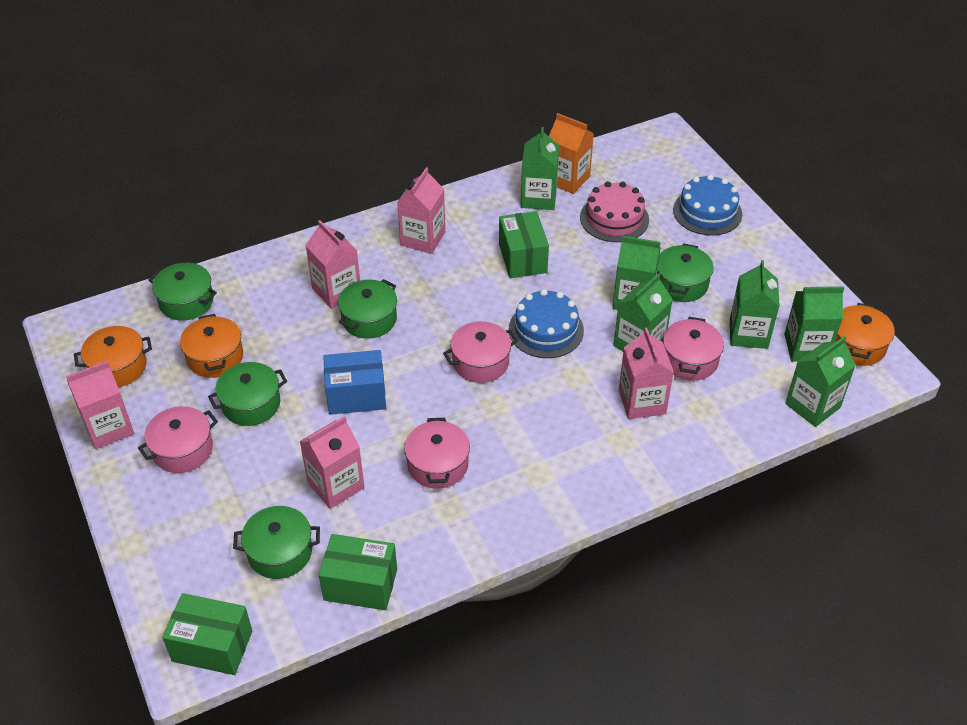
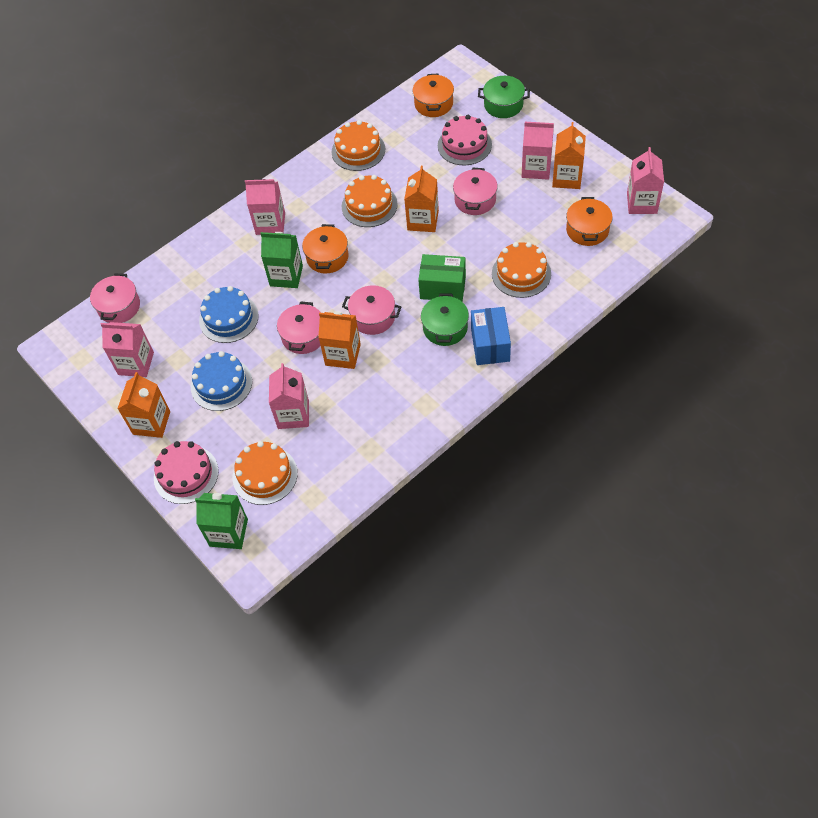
green box: 3 -> 1
green carton: 6 -> 2
green pot: 5 -> 2
orange cake: 0 -> 4
orange carton: 1 -> 4
pink cake: 1 -> 2

